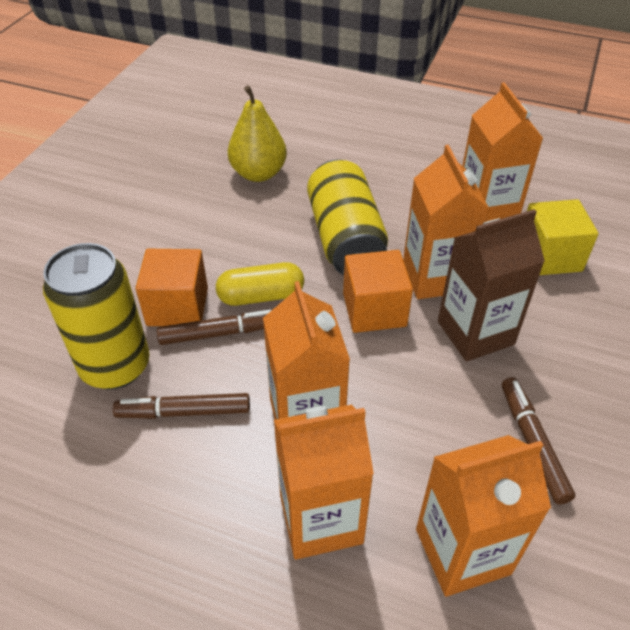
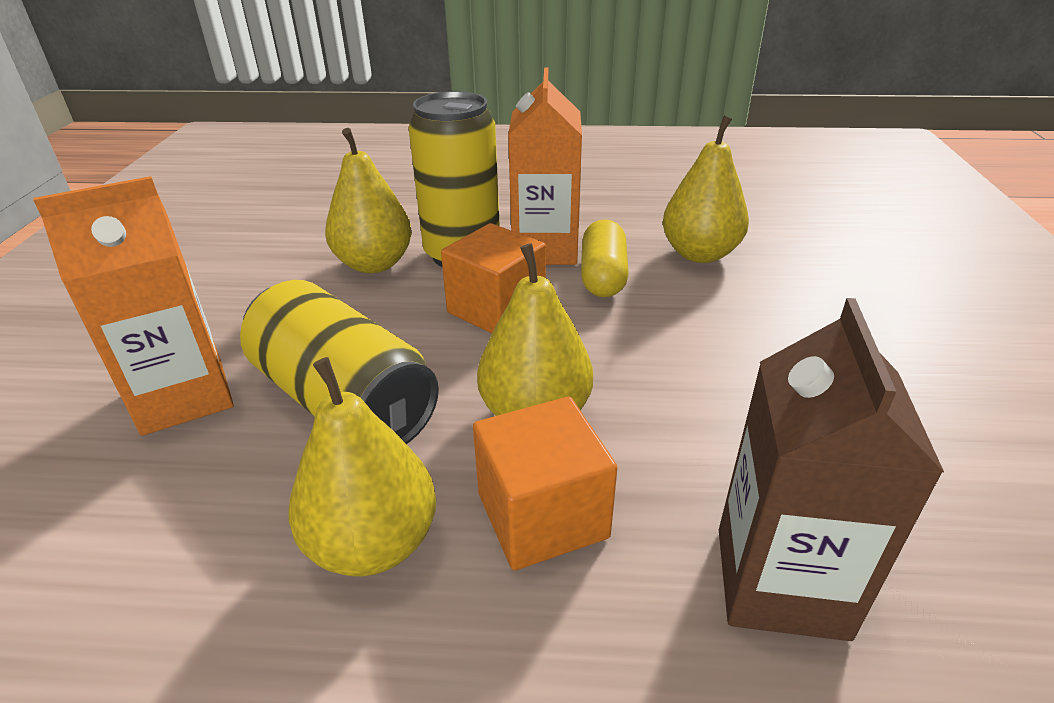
brown marker: 3 -> 0
orange carton: 5 -> 2
yellow cube: 1 -> 0
yellow pear: 1 -> 4

